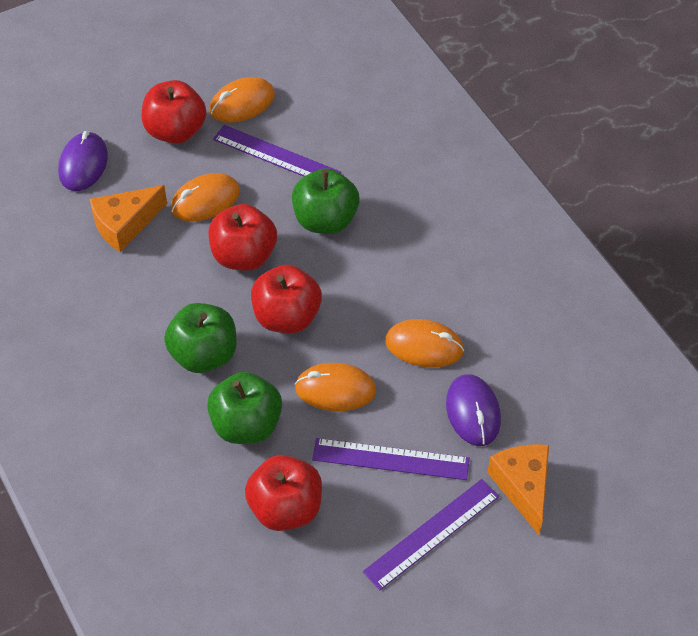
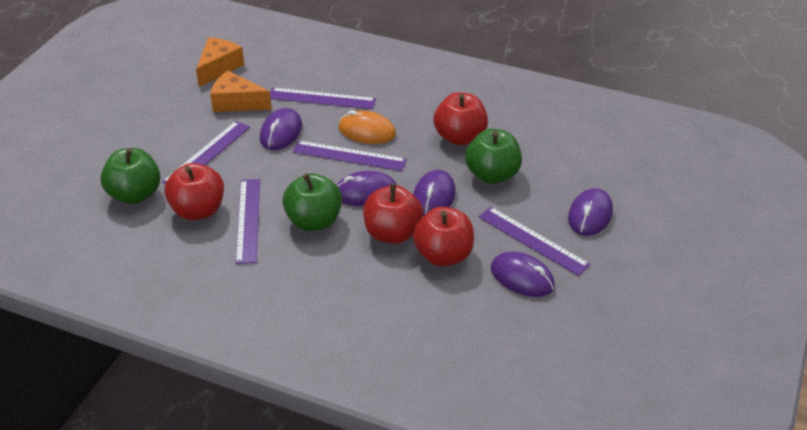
orange mouse: 4 -> 1
purple mouse: 2 -> 5
purple ruler: 3 -> 5

